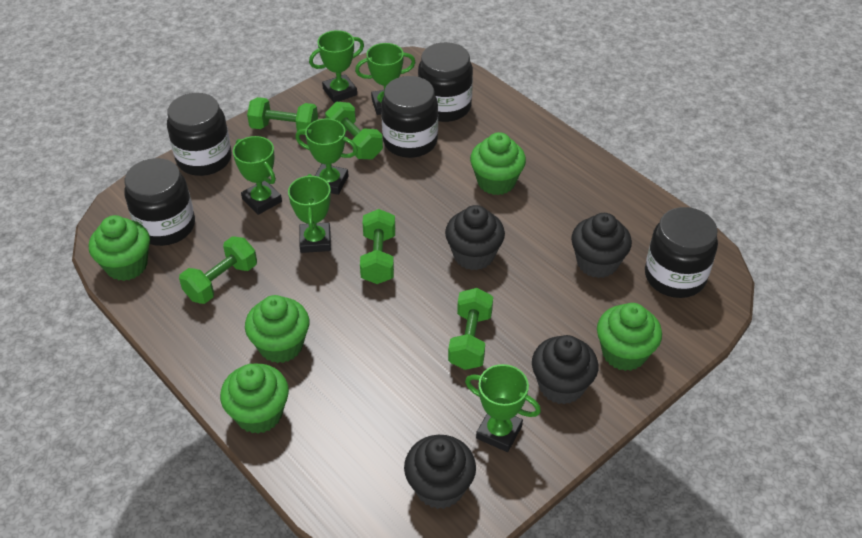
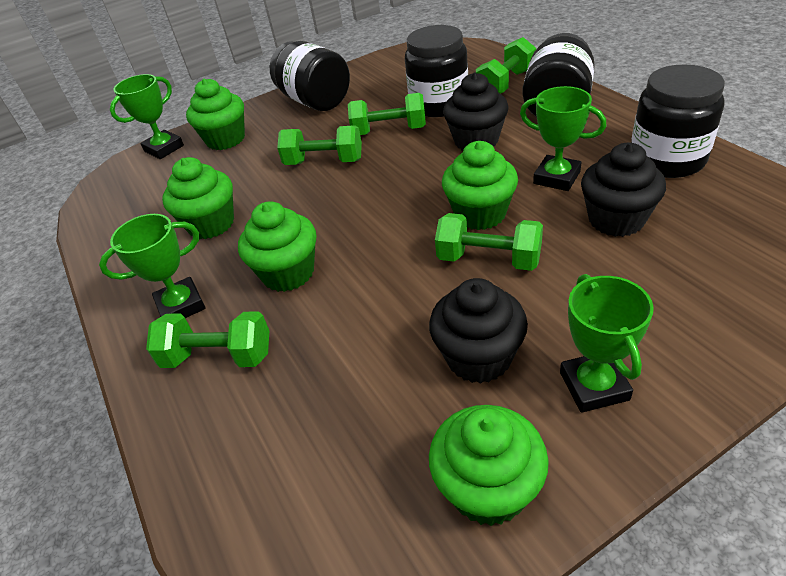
black cupcake: 4 -> 3
black jar: 5 -> 4
green trophy: 6 -> 4

